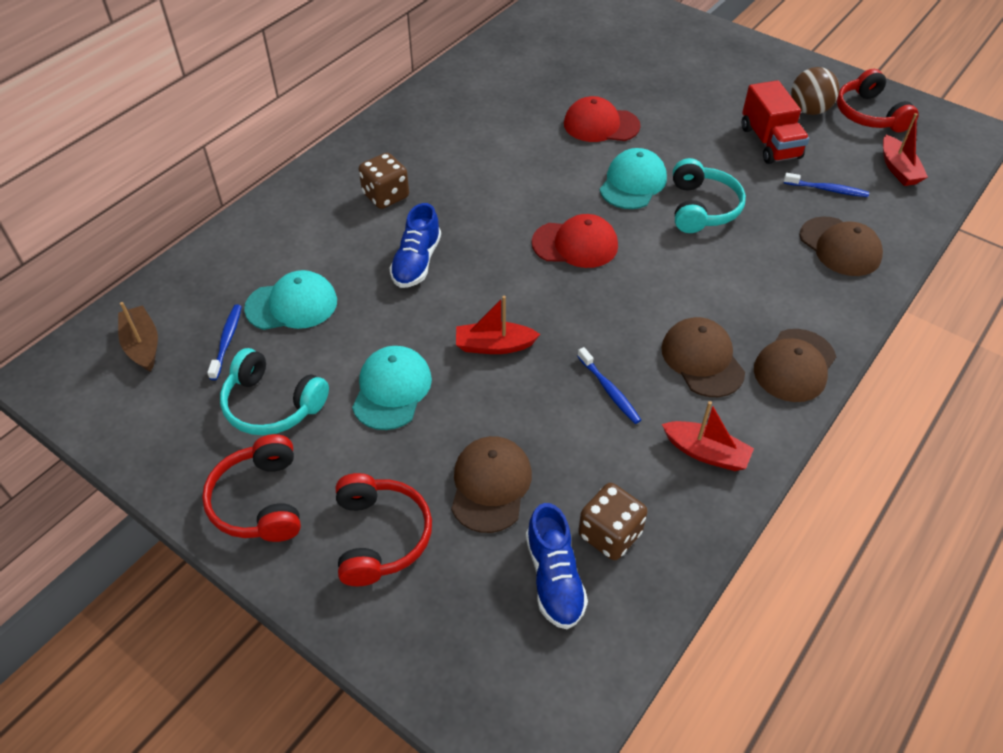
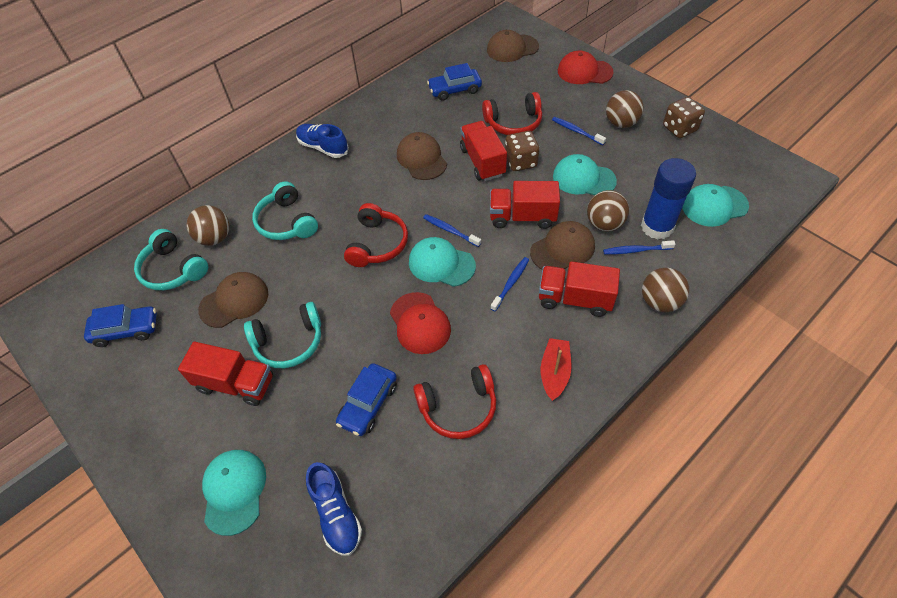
blue car: 0 -> 3
blue glue stick: 0 -> 1
blue toothbrush: 3 -> 4
brown ball: 1 -> 4
brown boat: 1 -> 0
red boat: 3 -> 1
red truck: 1 -> 4
turquoise cap: 3 -> 4
turquoise headphones: 2 -> 3

